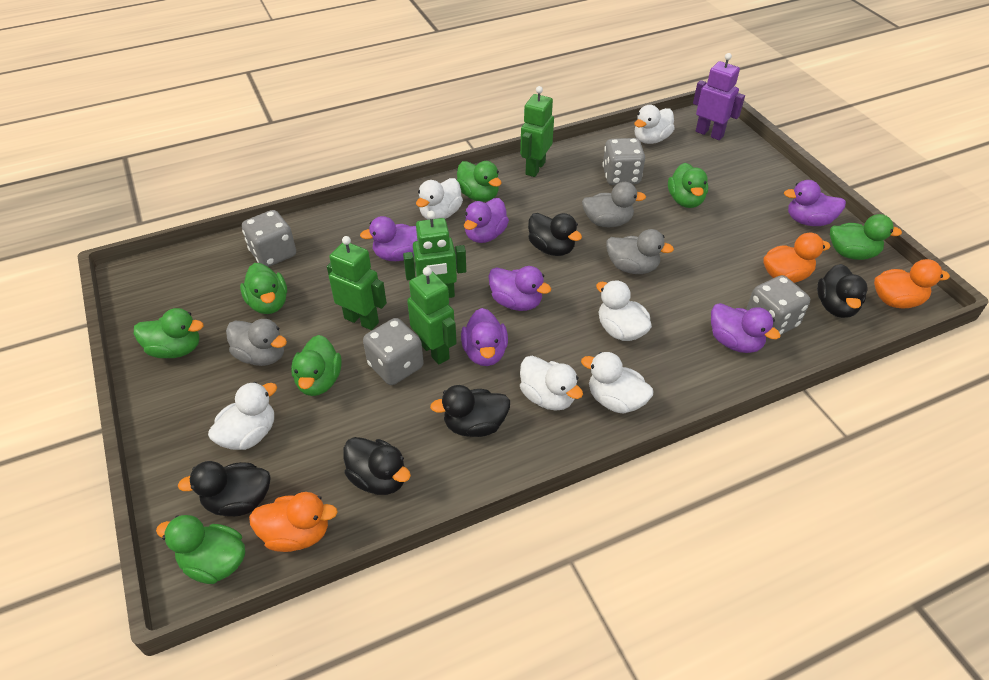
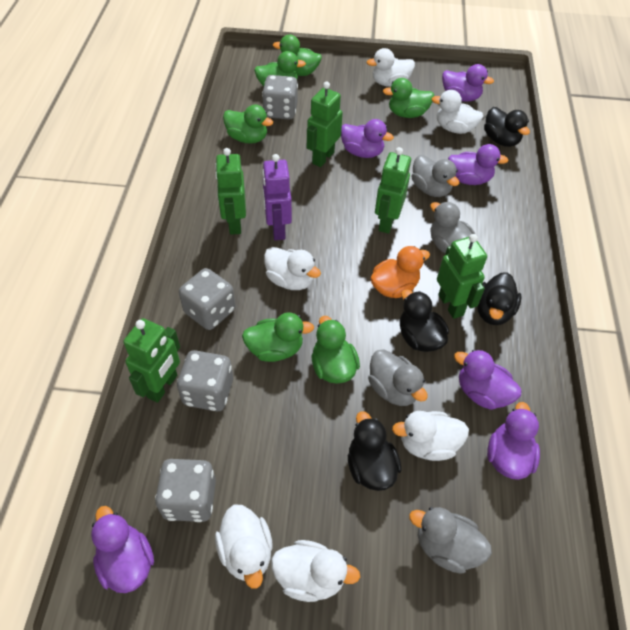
black duck: 5 -> 4
green duck: 7 -> 6
green robot: 4 -> 5
grey duck: 3 -> 4
orange duck: 3 -> 1

